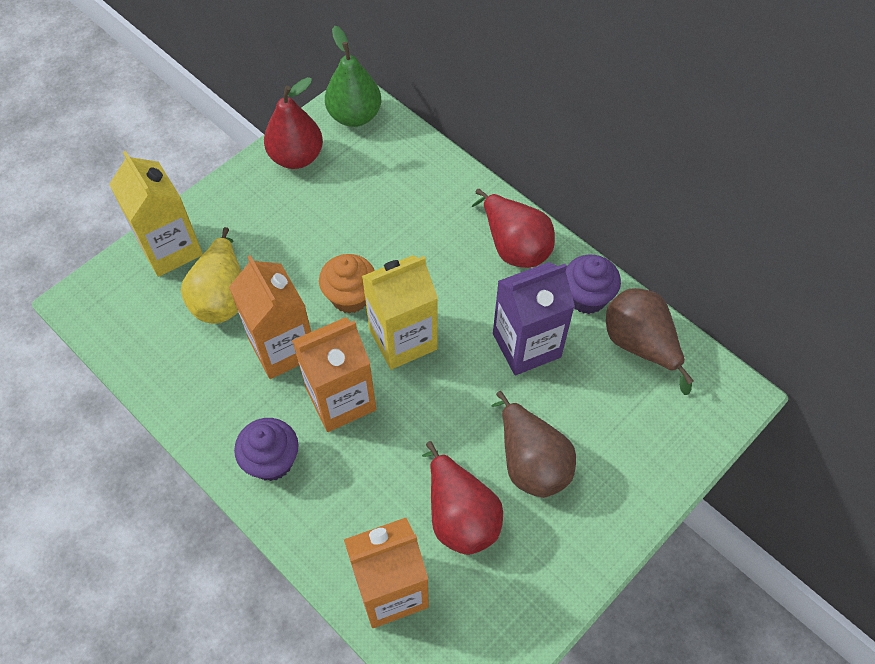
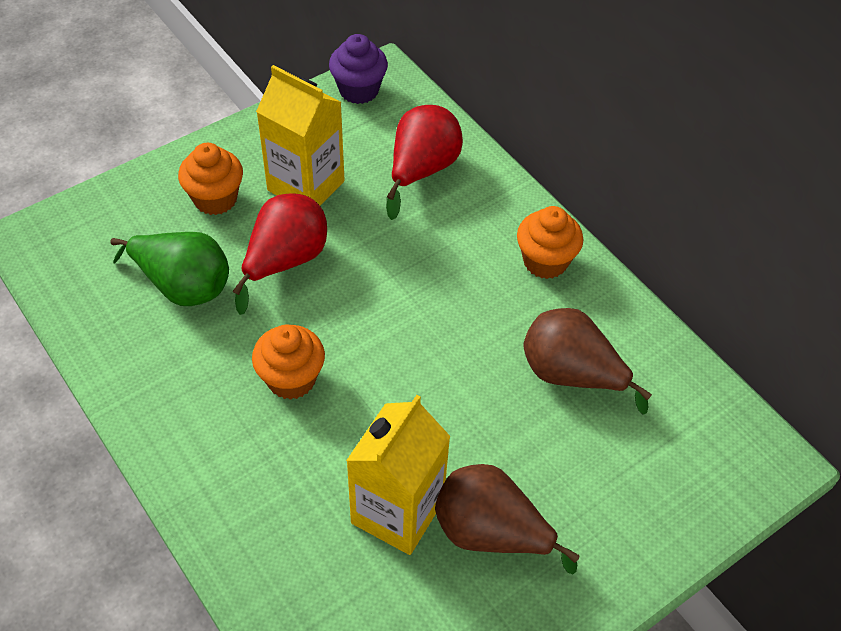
orange carton: 3 -> 0
orange cupcake: 1 -> 3
purple carton: 1 -> 0
purple cupcake: 2 -> 1
red pear: 3 -> 2
yellow pear: 1 -> 0

